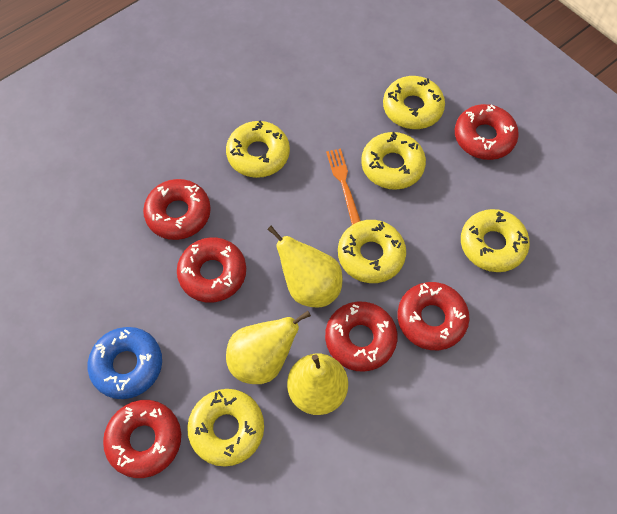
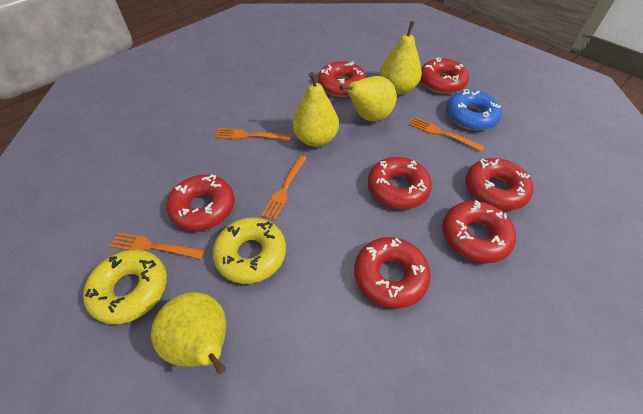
orange fork: 1 -> 4
red donut: 6 -> 7
yellow donut: 6 -> 2
yellow pear: 3 -> 4

